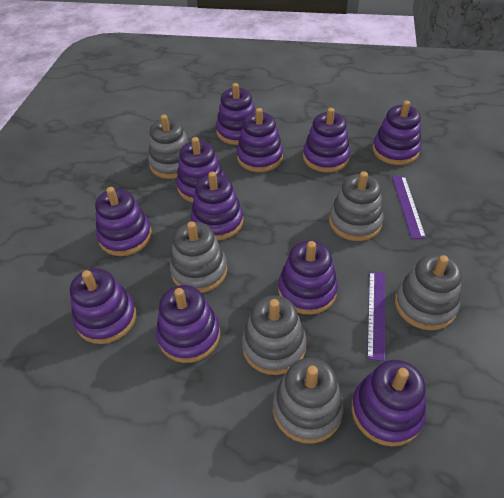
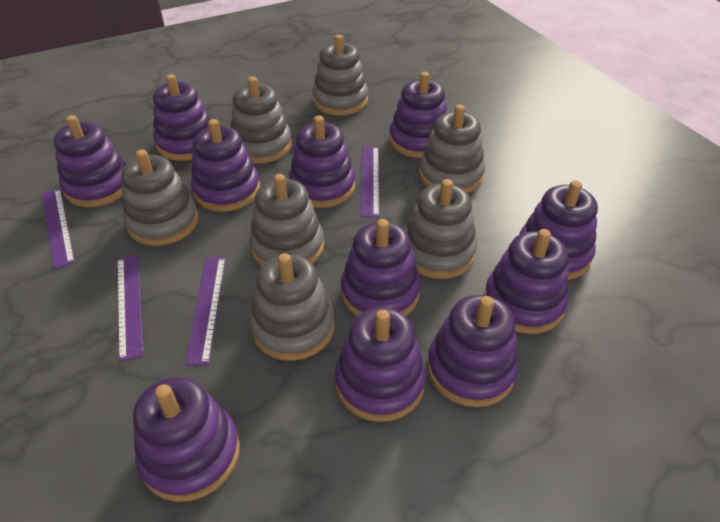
grey stacking toy: 6 -> 7
purple ruler: 2 -> 4

